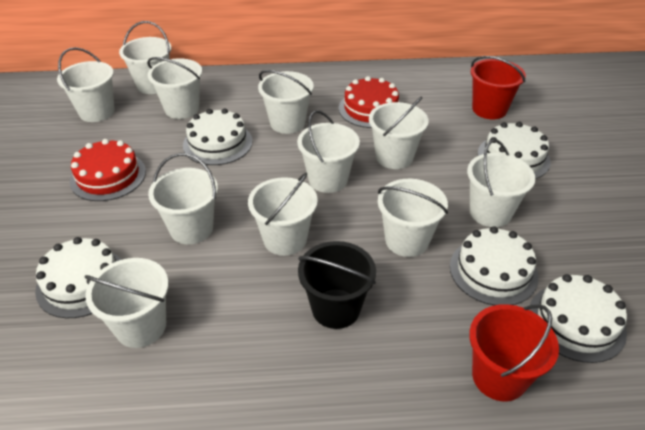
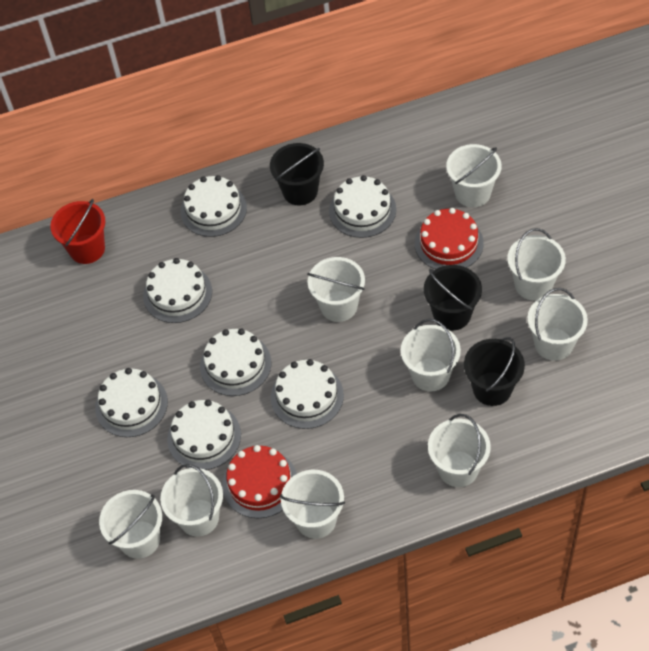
black bucket: 1 -> 3
red bucket: 2 -> 1
white bucket: 11 -> 9
white cake: 5 -> 7

